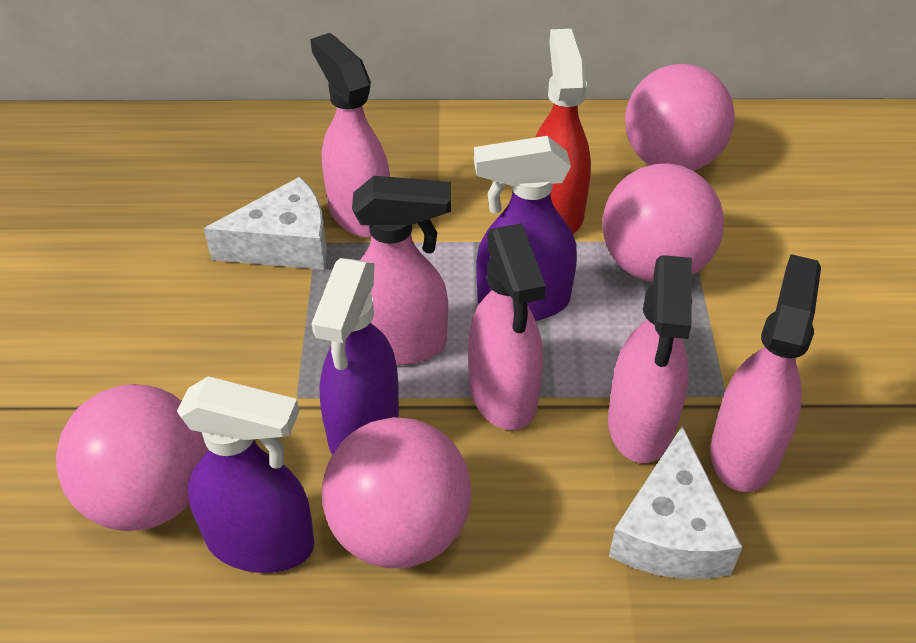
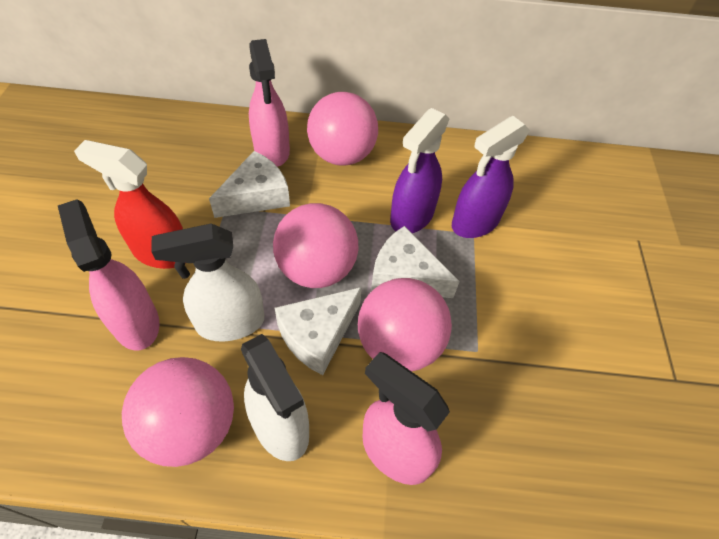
pink spray bottle: 5 -> 3
purple spray bottle: 3 -> 2
white cheese: 2 -> 3
white spray bottle: 0 -> 2

